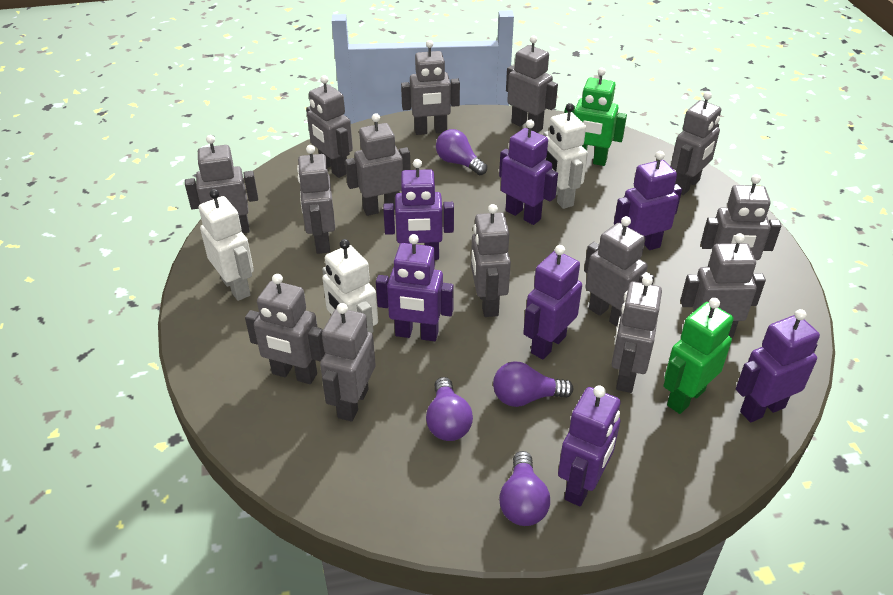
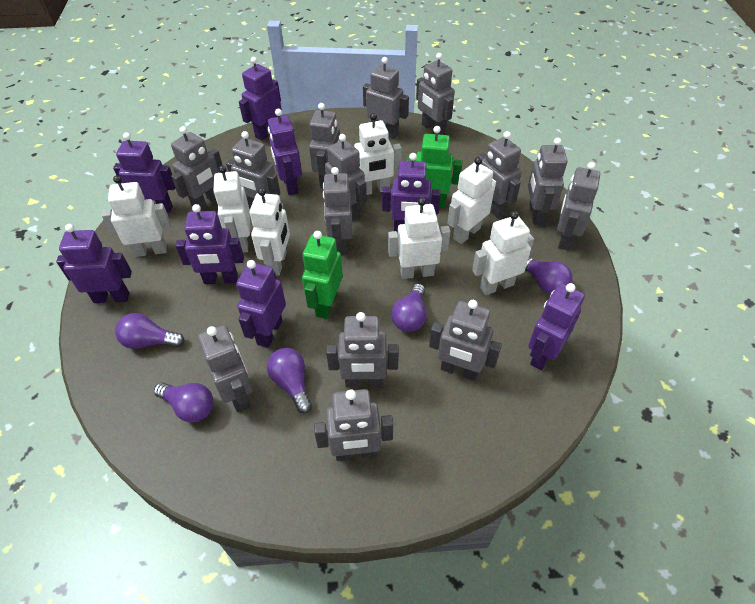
purple light bulb: 4 -> 5
purple robot: 7 -> 8
white robot: 3 -> 7

